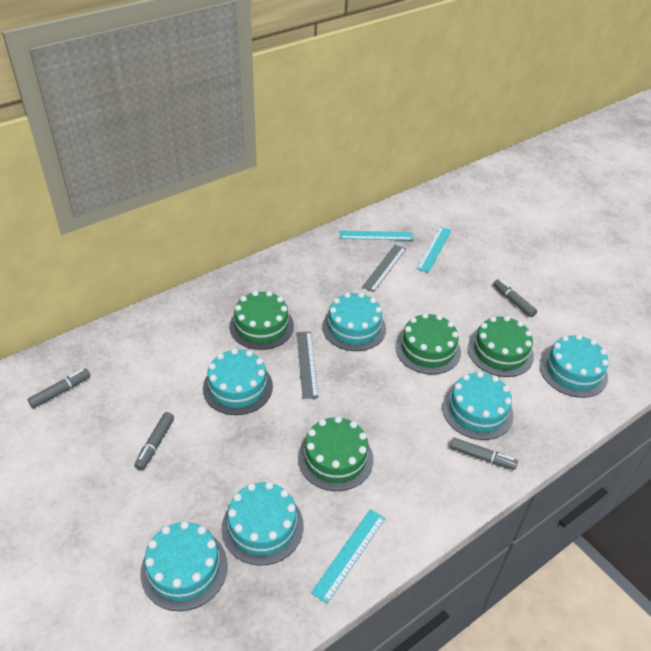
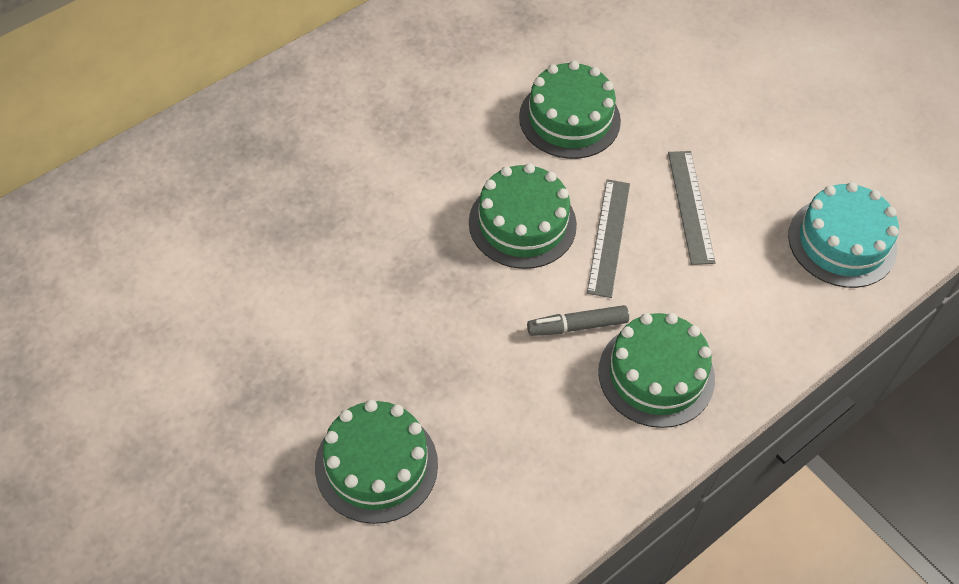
grey marker: 4 -> 1
turquoise cake: 6 -> 1
turquoise ruler: 3 -> 0

